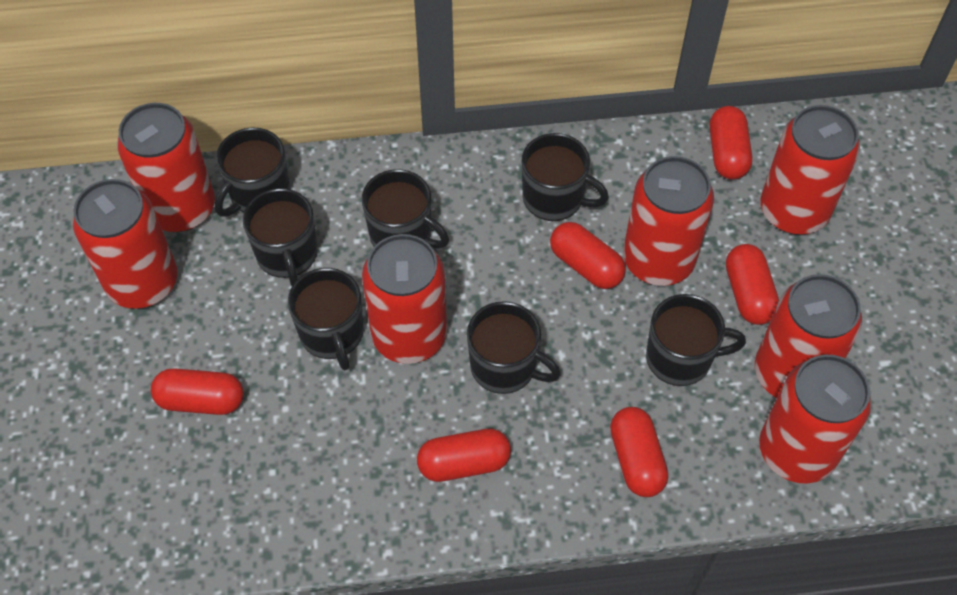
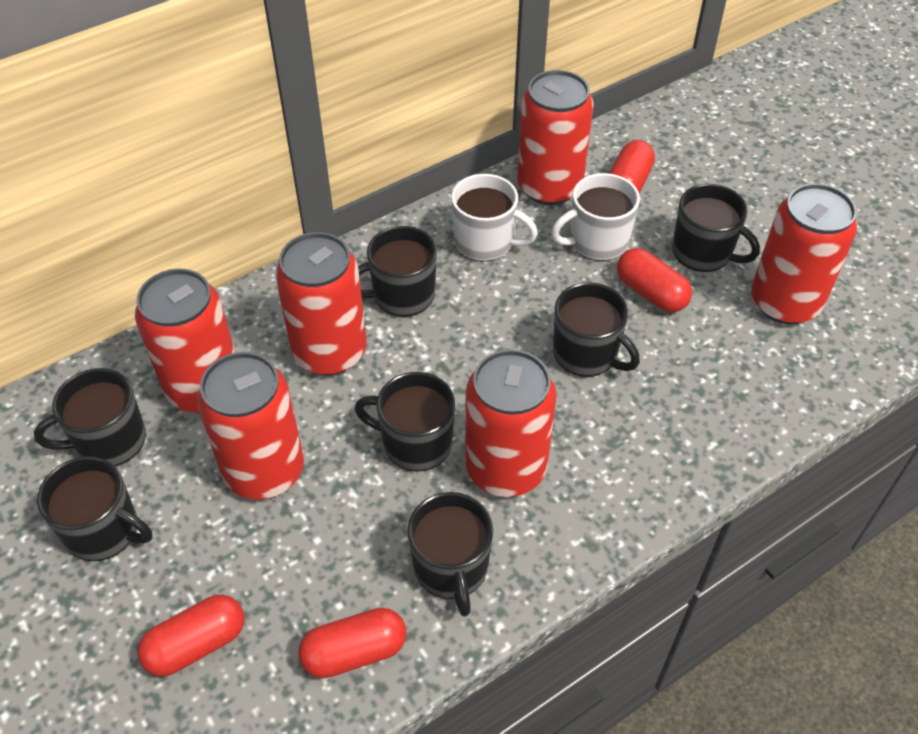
red can: 7 -> 6
red capsule: 6 -> 4
white mug: 0 -> 2

